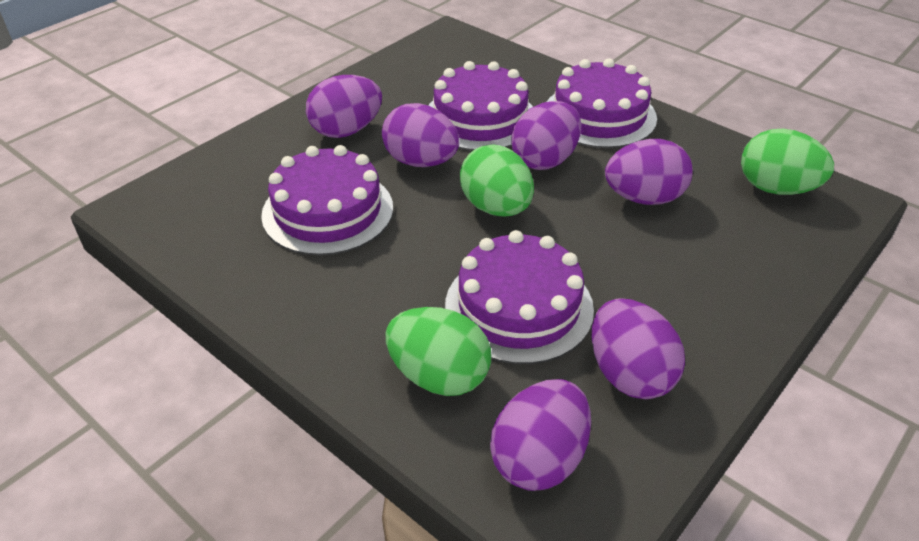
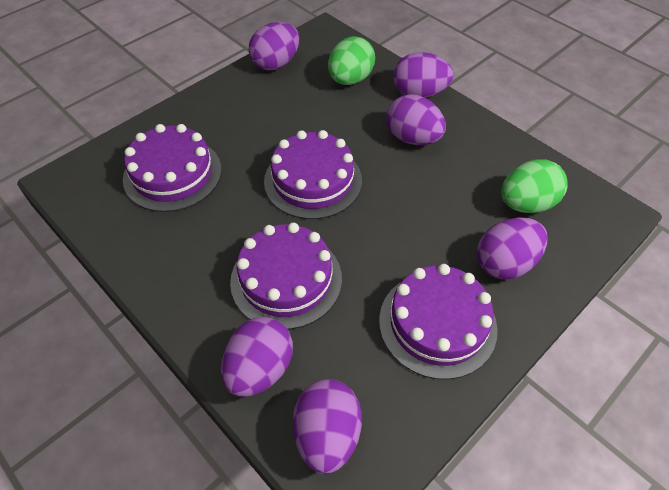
green egg: 3 -> 2

